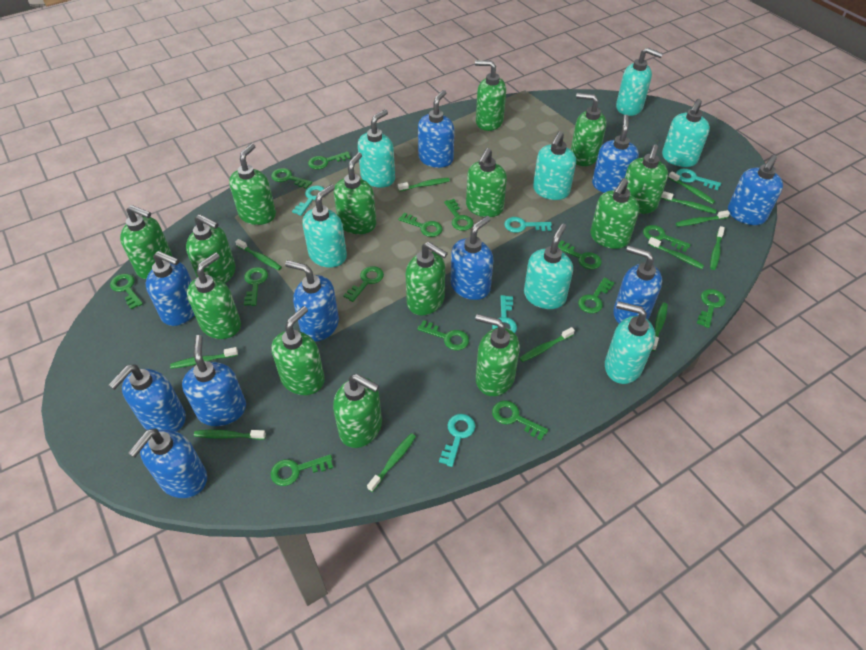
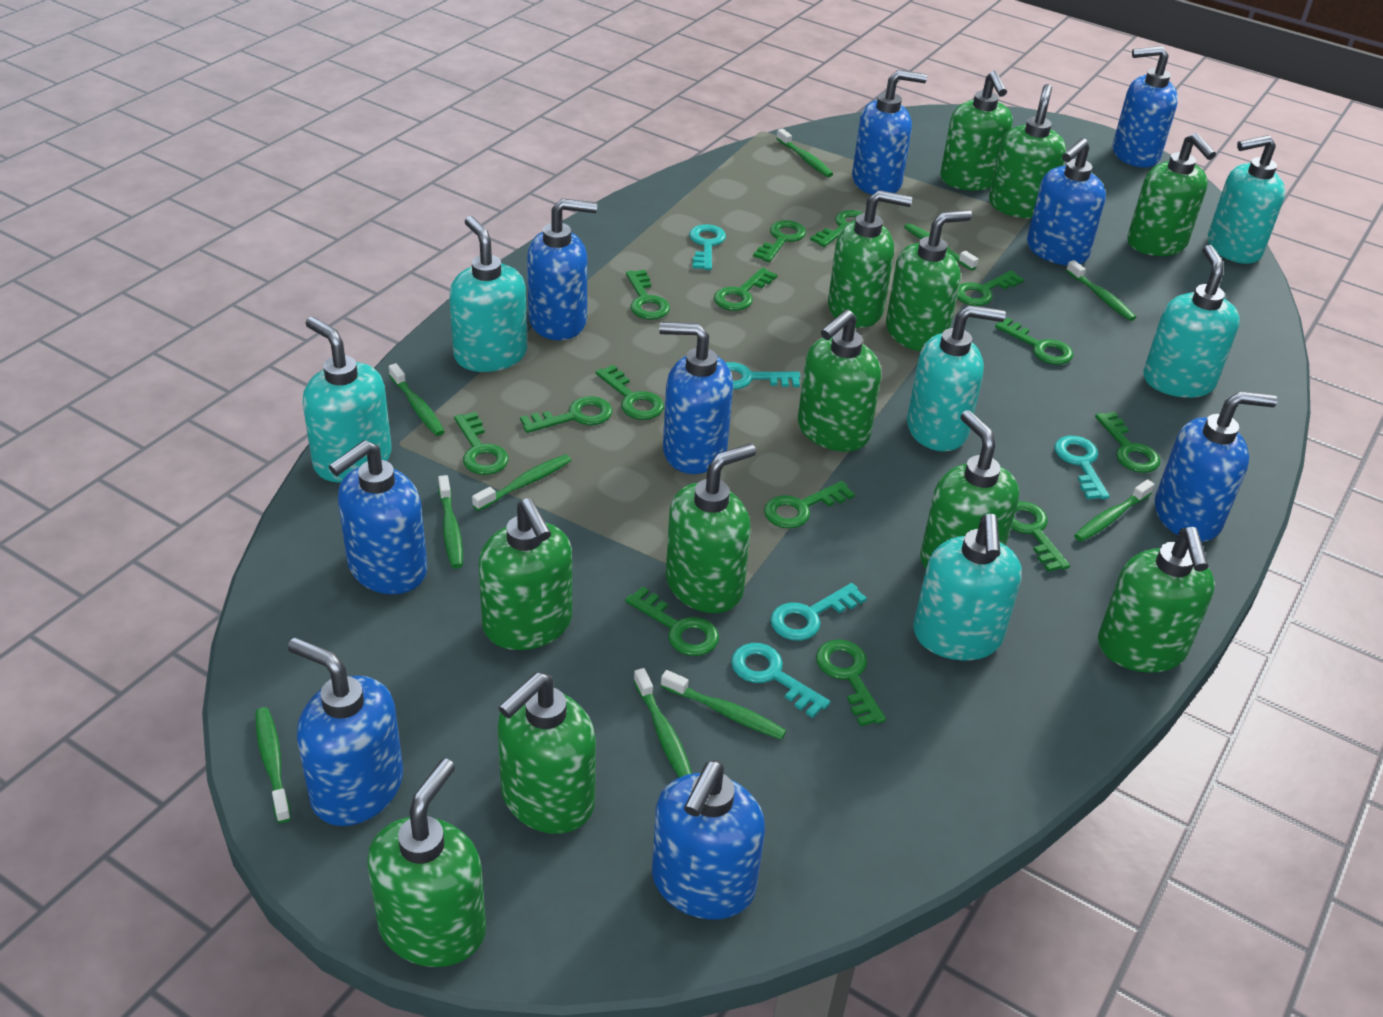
blue soap dispenser: 10 -> 9
green soap dispenser: 14 -> 12
green toothbrush: 12 -> 10
turquoise soap dispenser: 7 -> 6

